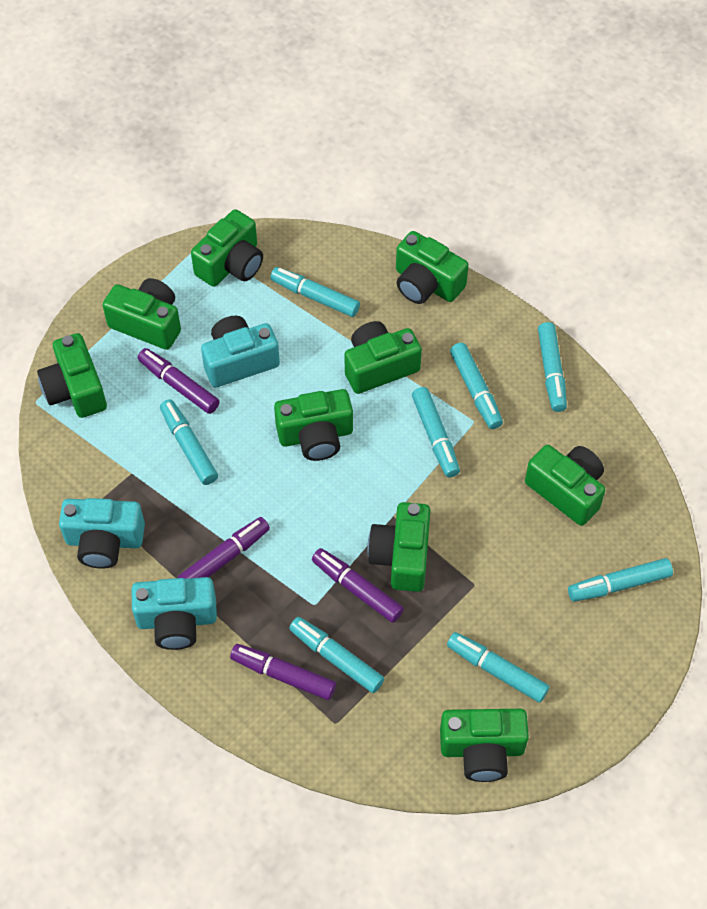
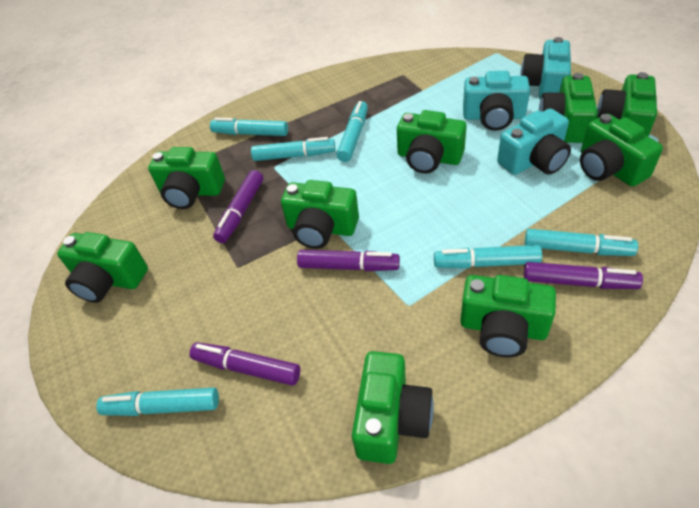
turquoise marker: 8 -> 6

